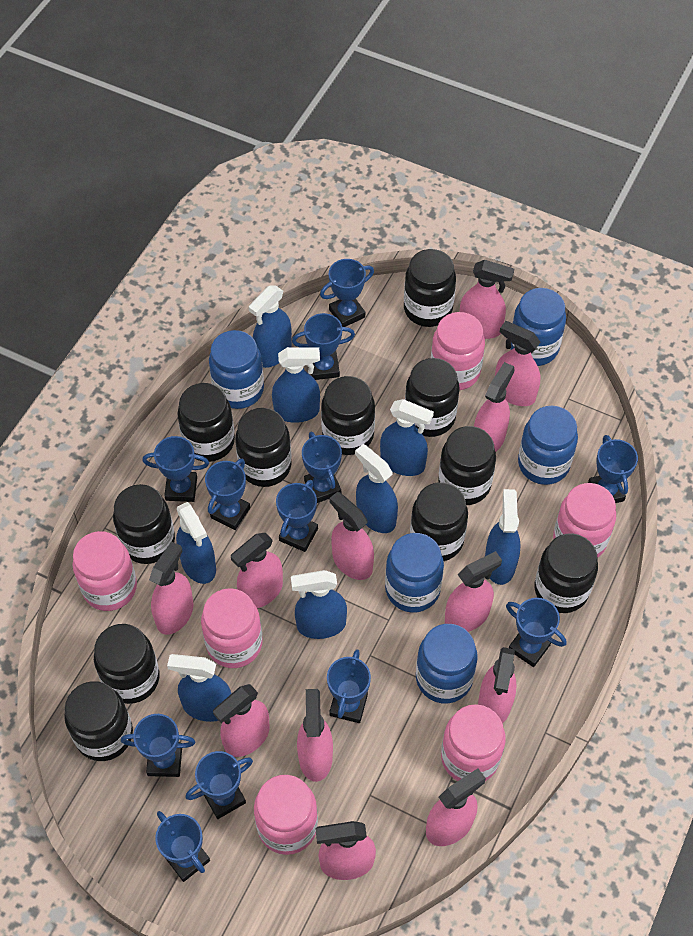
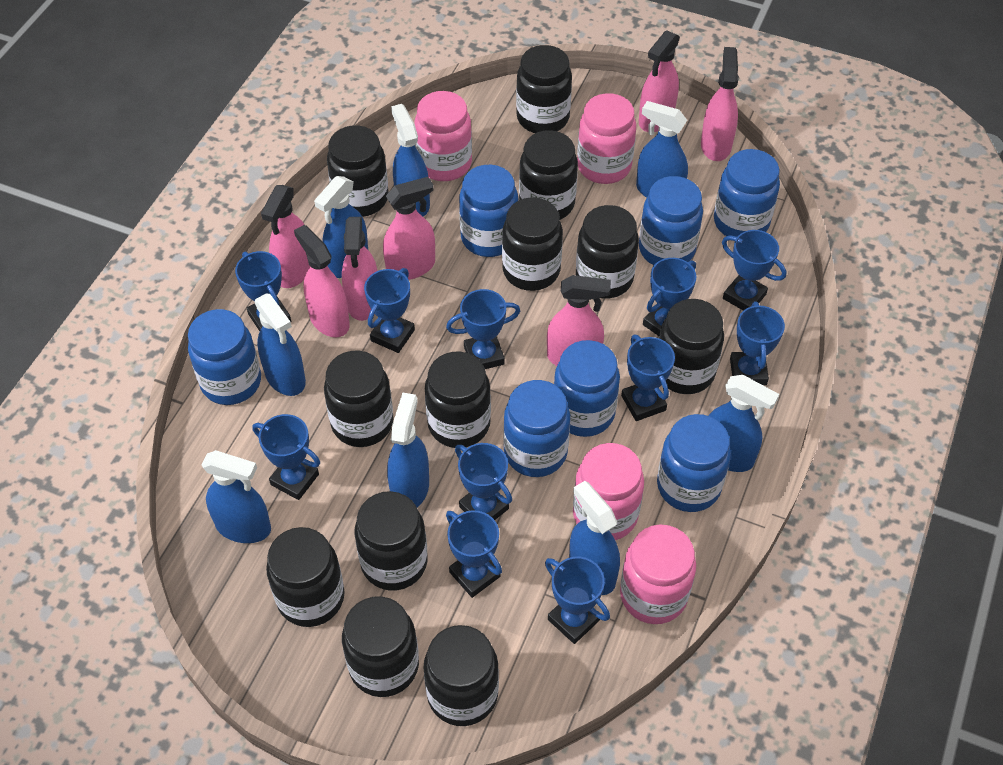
black jar: 11 -> 12
blue jar: 5 -> 7
blue trophy: 12 -> 11
pink jar: 6 -> 4
pink spray bottle: 12 -> 7

